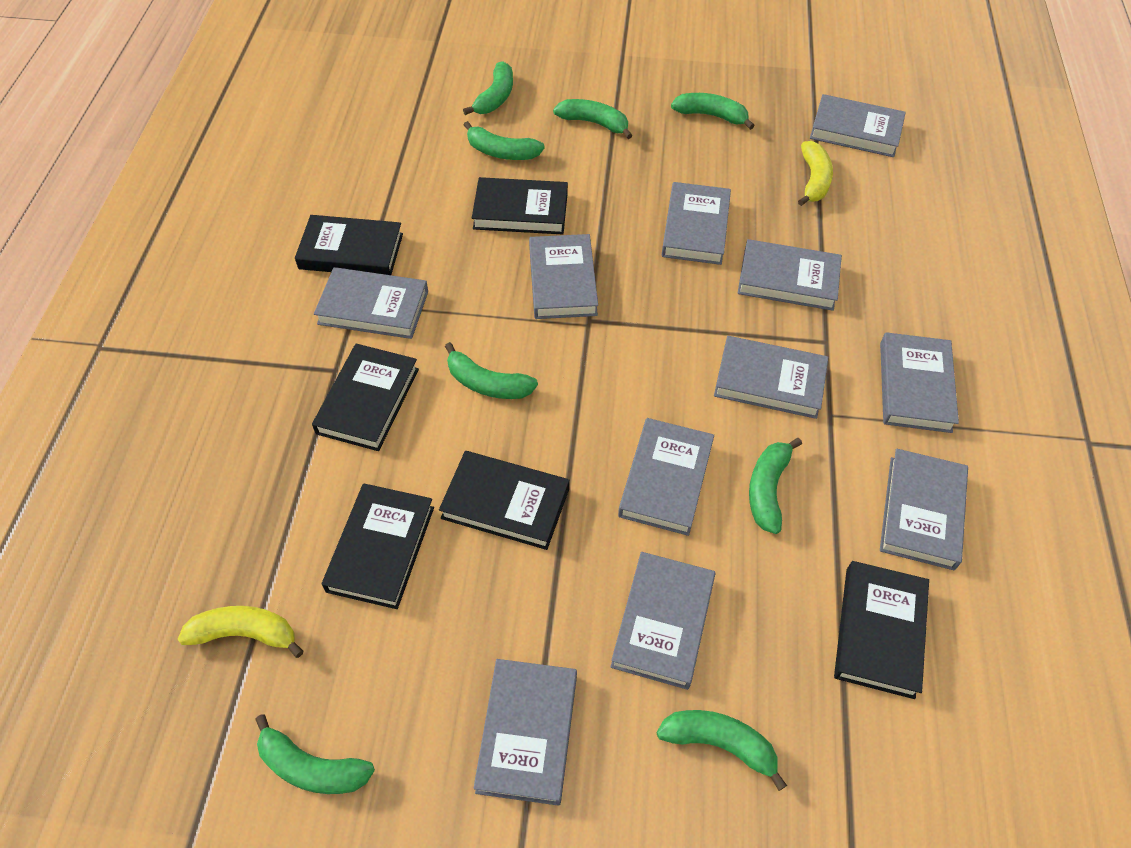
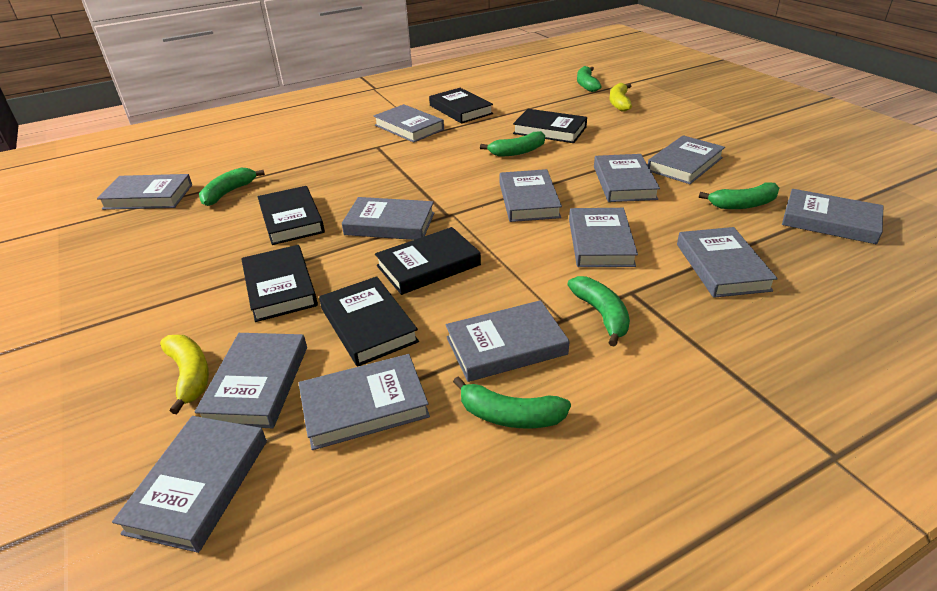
green banana: 8 -> 6
grey book: 11 -> 13

